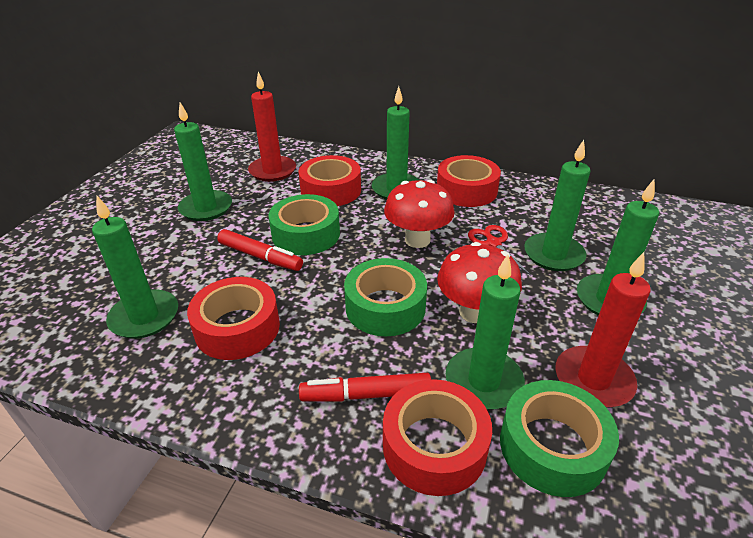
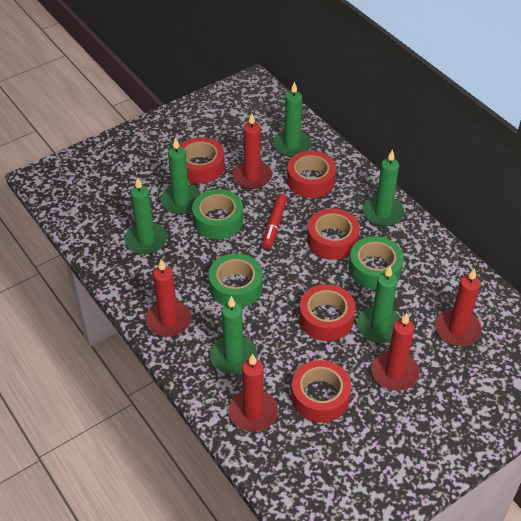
red candle: 2 -> 5
red marker: 2 -> 1
red mushroom: 2 -> 0
red scissors: 1 -> 0
red tape: 4 -> 5

